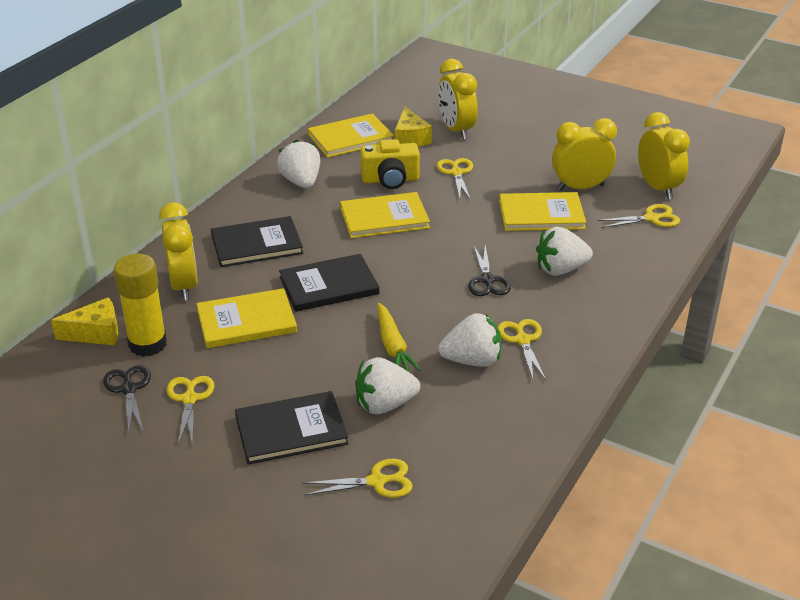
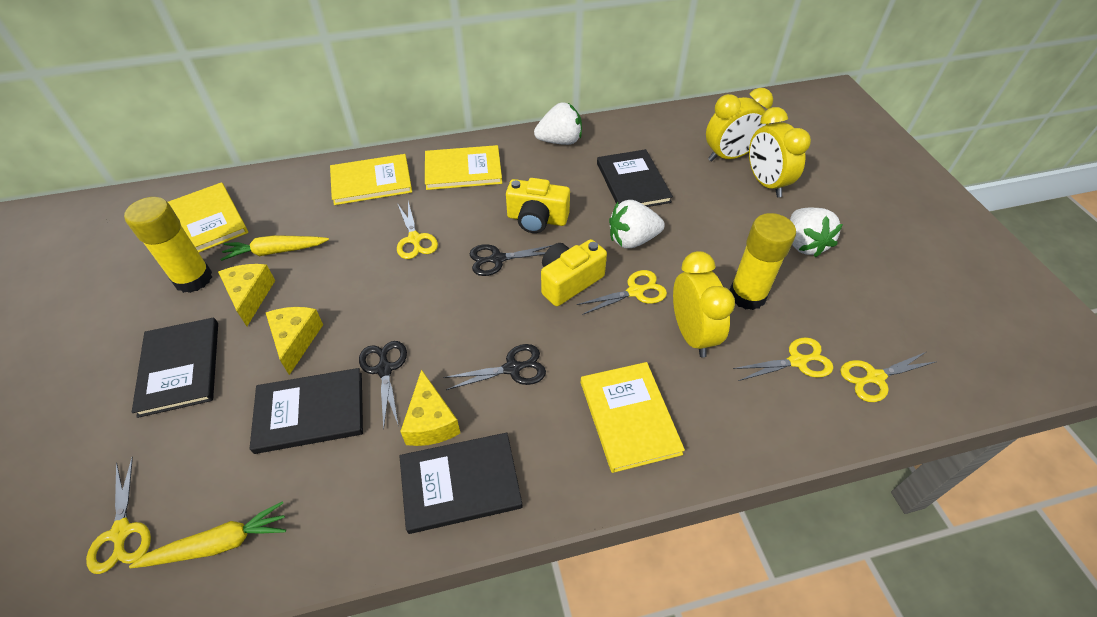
black book: 3 -> 4
black scissors: 2 -> 3
white strawberry: 4 -> 3
yellow camera: 1 -> 2
yellow carrot: 1 -> 2
yellow cheese: 2 -> 3
yellow clock: 4 -> 3
yellow glue stick: 1 -> 2

